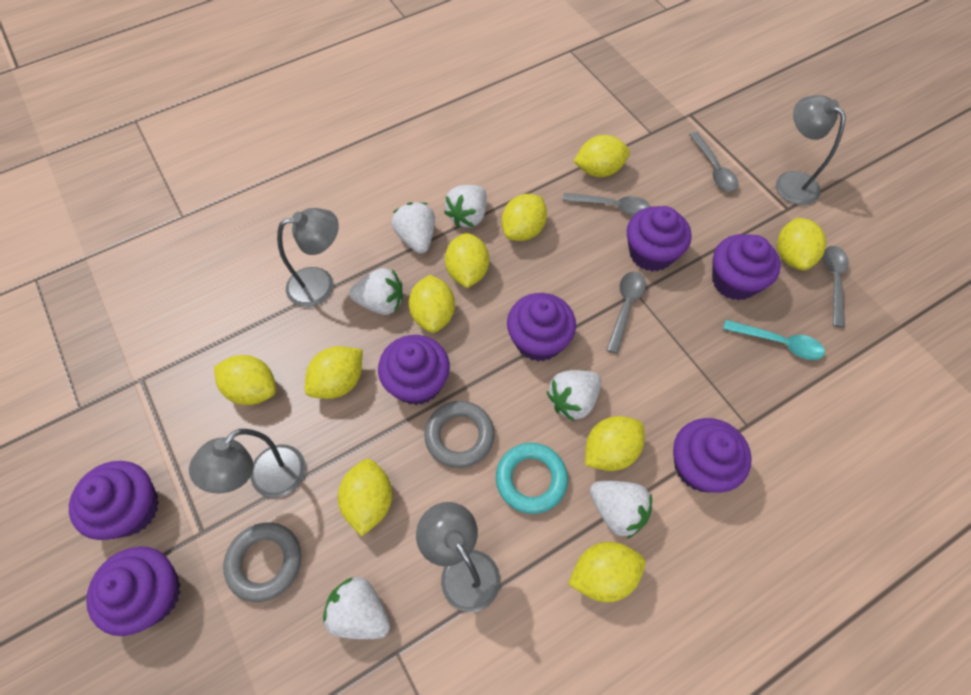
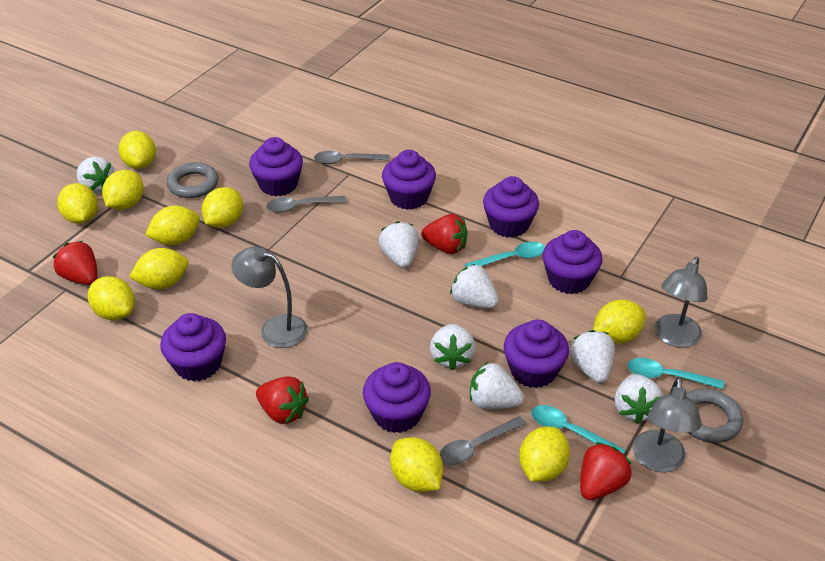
grey lamp: 4 -> 3
grey spoon: 4 -> 3
red strawberry: 0 -> 4
turquoise ring: 1 -> 0
turquoise spoon: 1 -> 3
white strawberry: 6 -> 7

